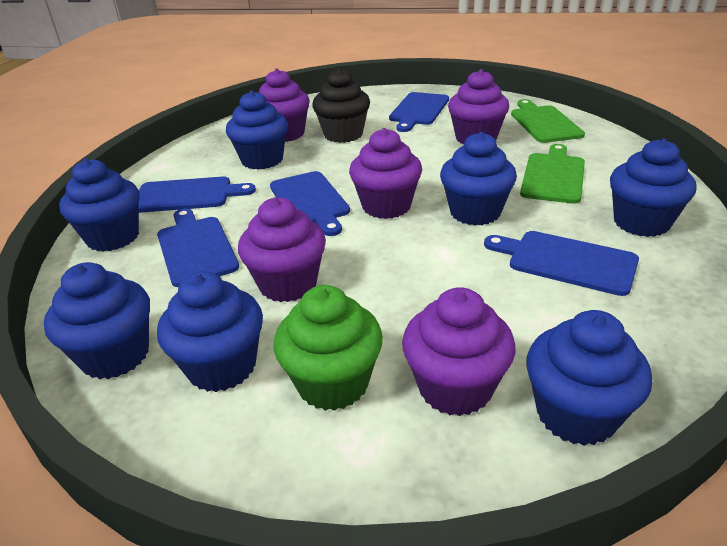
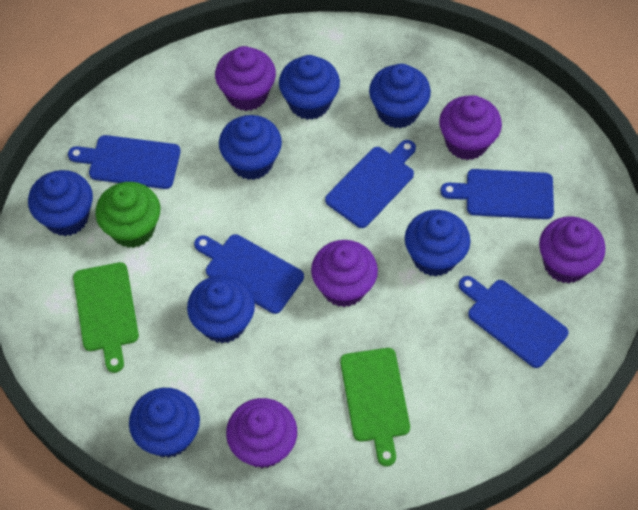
black cupcake: 1 -> 0

